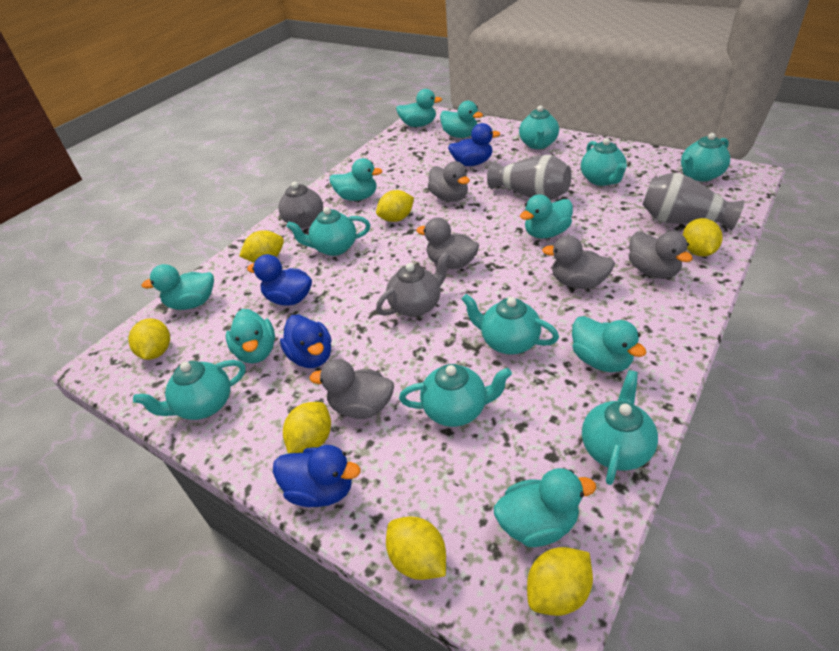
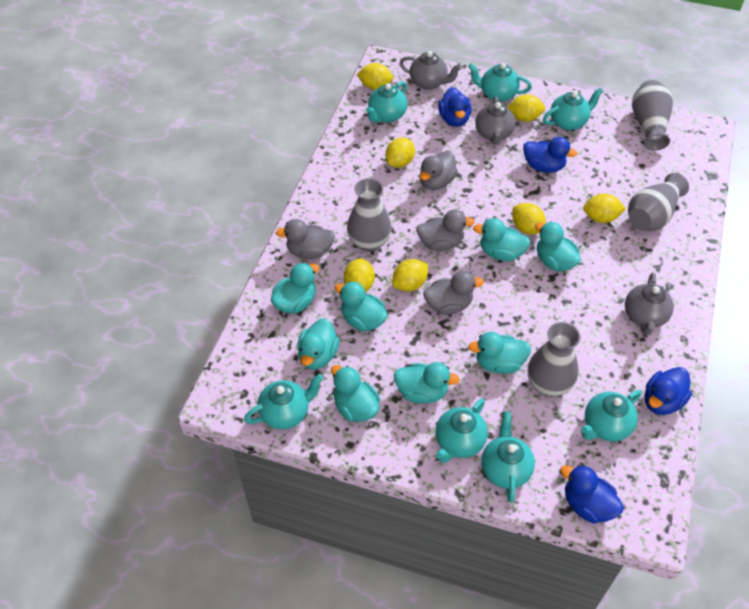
grey duck: 5 -> 4
grey teapot: 2 -> 3
grey vase: 2 -> 4
turquoise teapot: 8 -> 7

